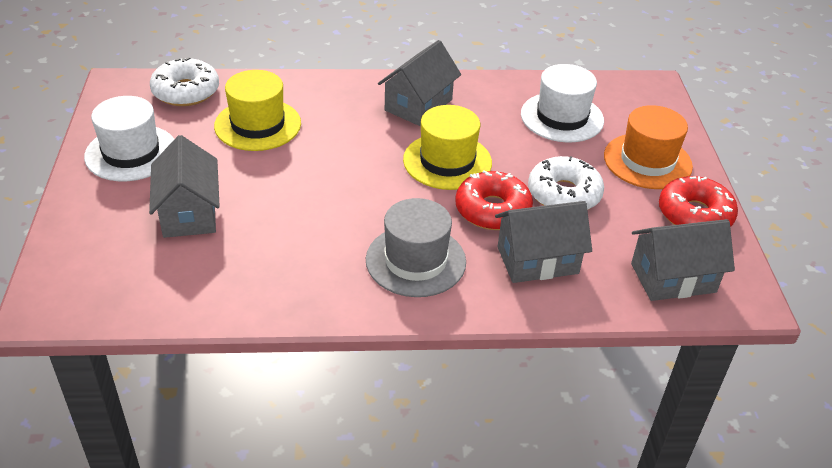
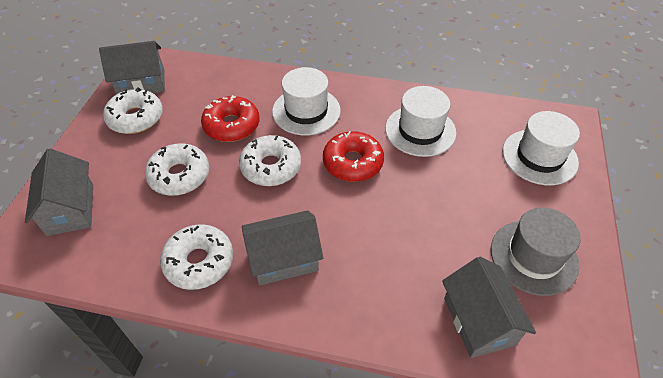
orange hat: 1 -> 0
white donut: 2 -> 4
white hat: 2 -> 3
yellow hat: 2 -> 0

